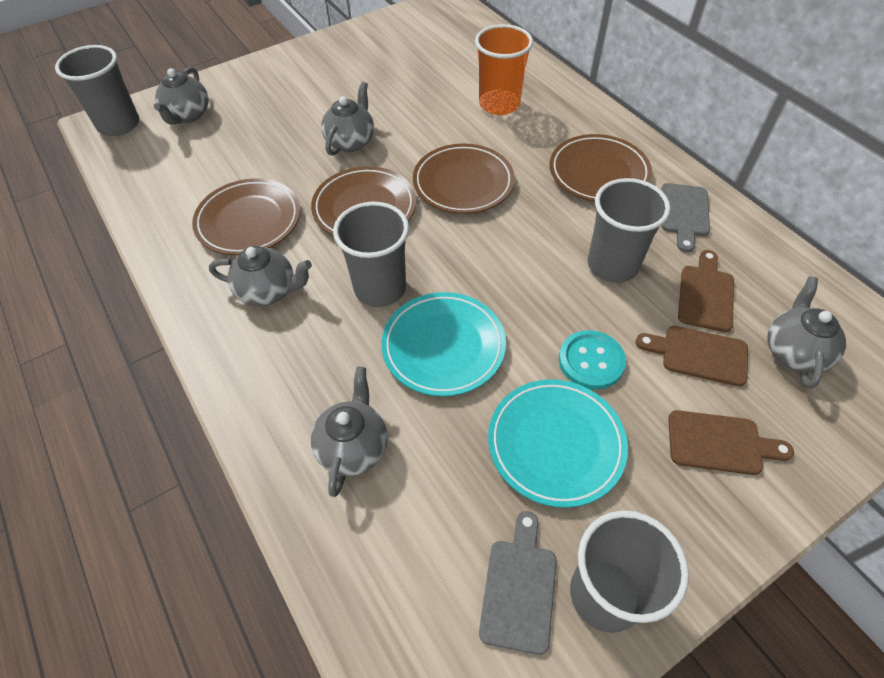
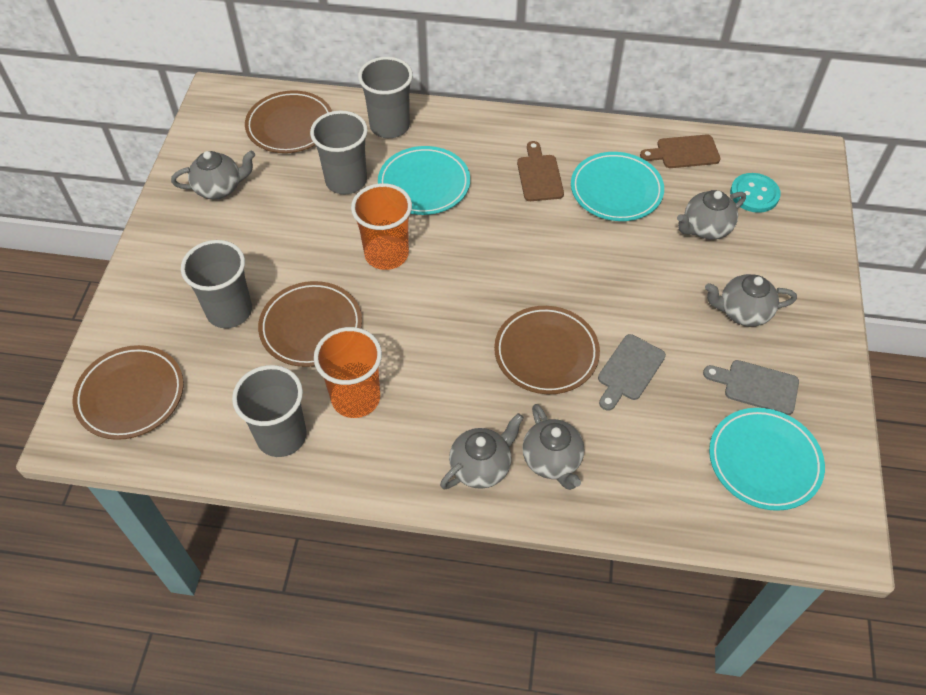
brown cutting board: 3 -> 2
orange cup: 1 -> 2
turquoise plate: 2 -> 3

